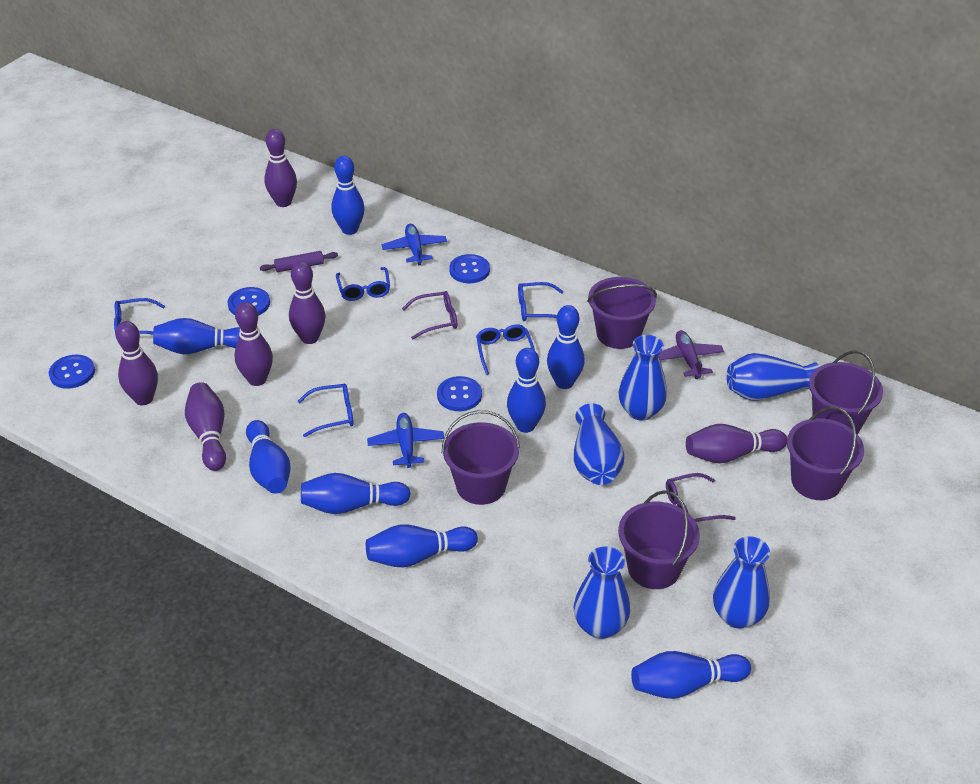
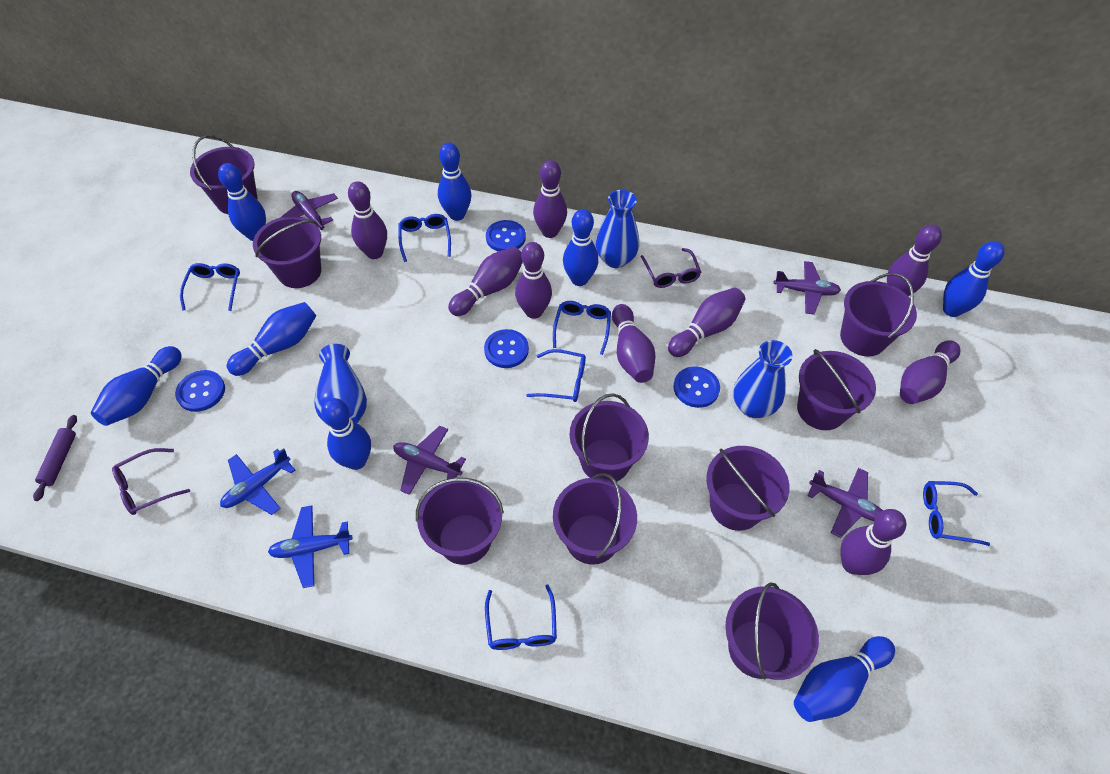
blue glasses: 5 -> 6
blue vase: 5 -> 3
purple bowling pin: 6 -> 9
purple bucket: 5 -> 9
purple plane: 1 -> 4

